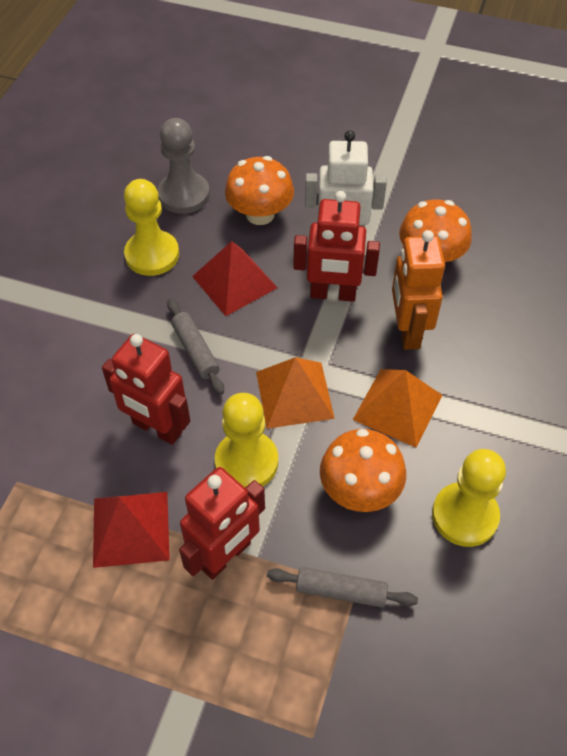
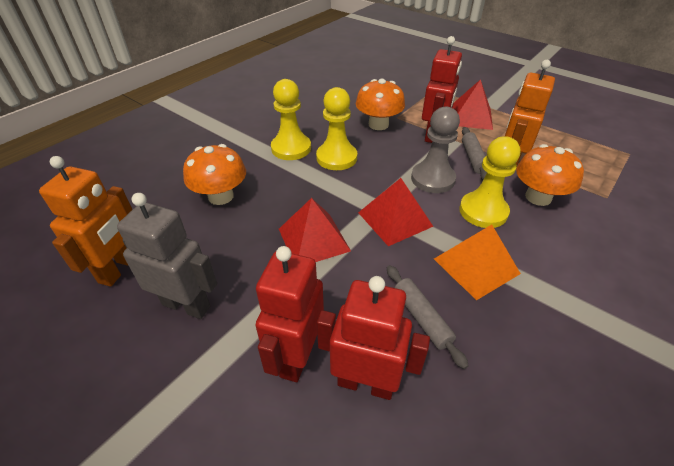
grey robot: 0 -> 1
orange pyramid: 2 -> 1
orange robot: 1 -> 2
red pyramid: 2 -> 3
white robot: 1 -> 0

